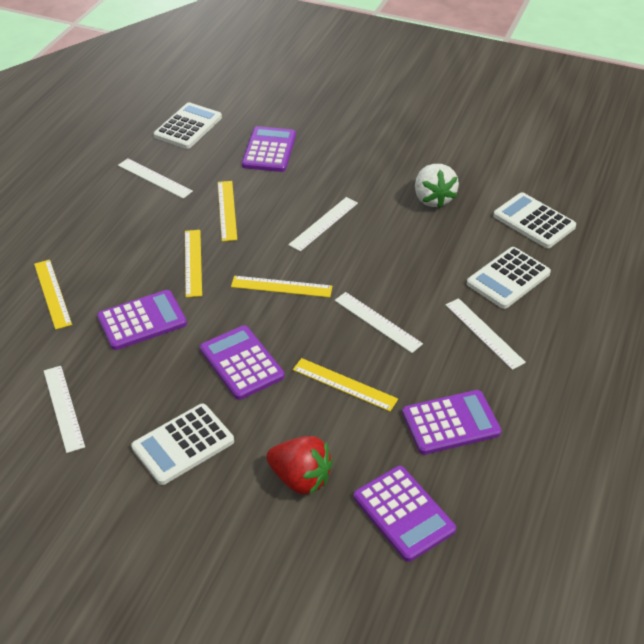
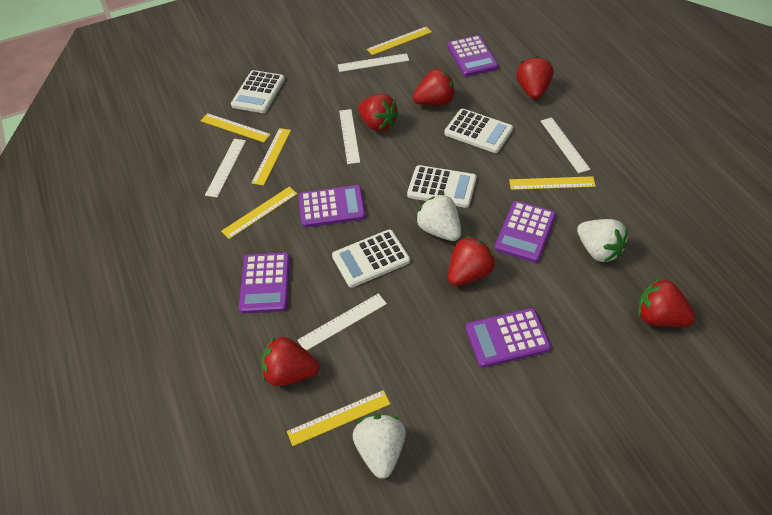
red strawberry: 1 -> 6
white strawberry: 1 -> 3
yellow ruler: 5 -> 6

